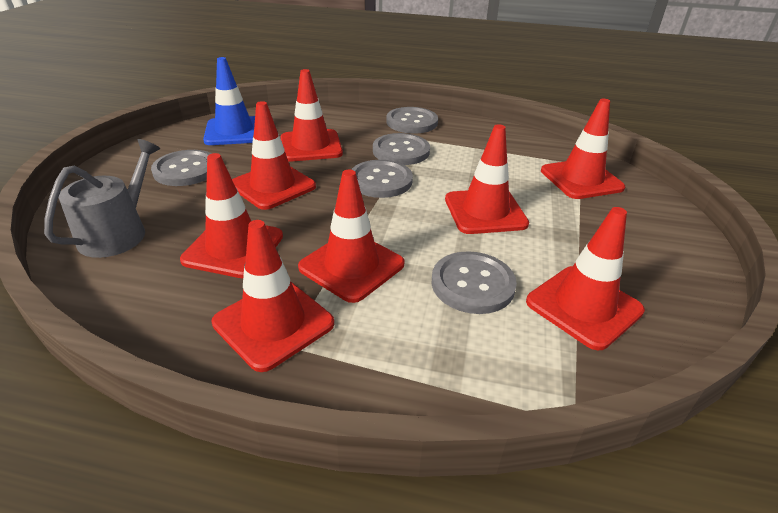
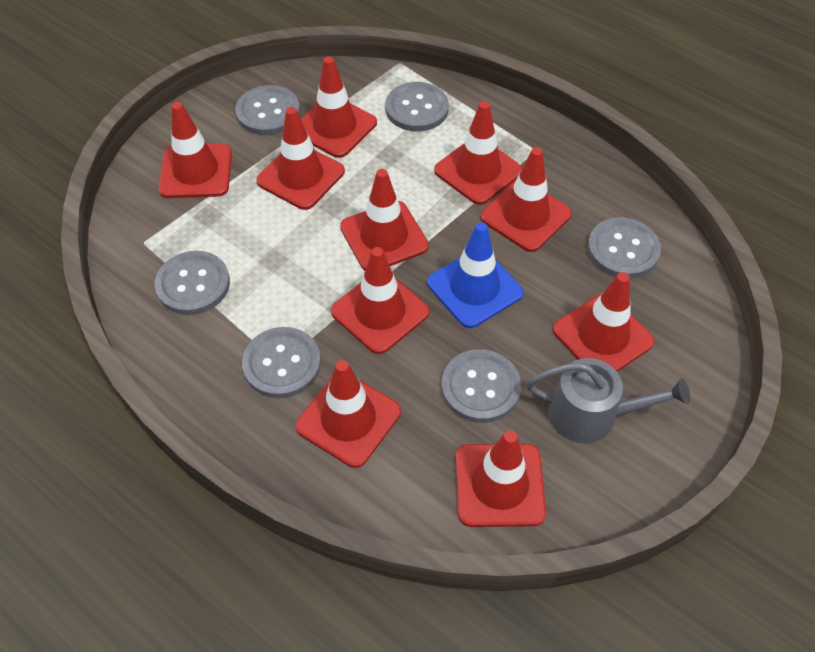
grey button: 5 -> 6
red traffic cone: 8 -> 10

